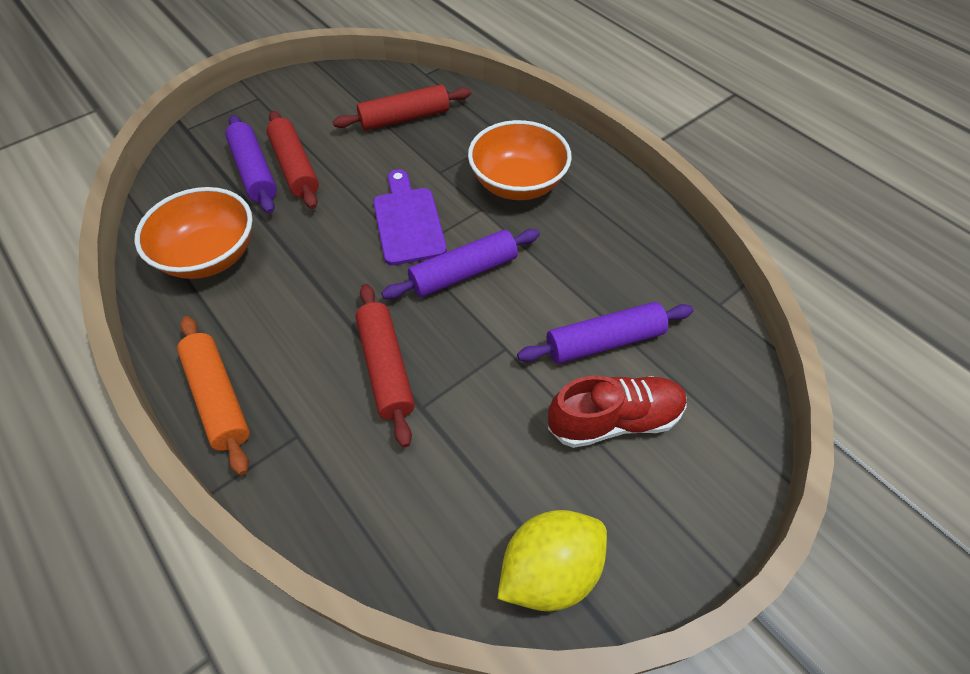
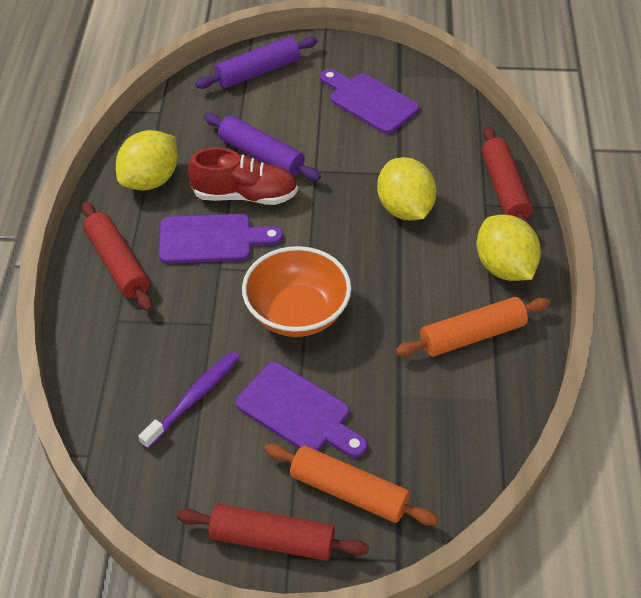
orange bowl: 2 -> 1
orange rolling pin: 1 -> 2
purple cutting board: 1 -> 3
purple rolling pin: 3 -> 2
purple toothbrush: 0 -> 1
yellow lemon: 1 -> 3

